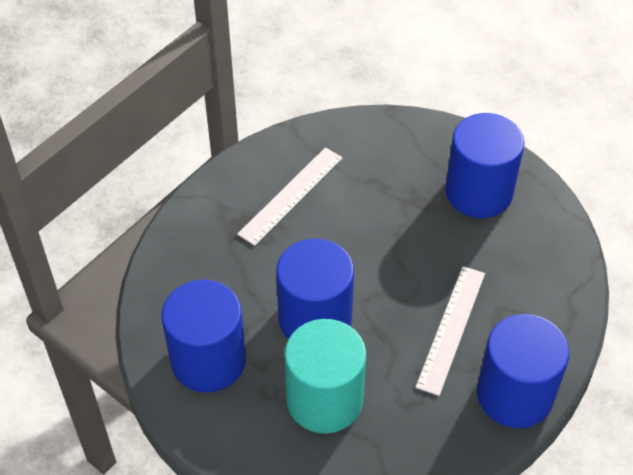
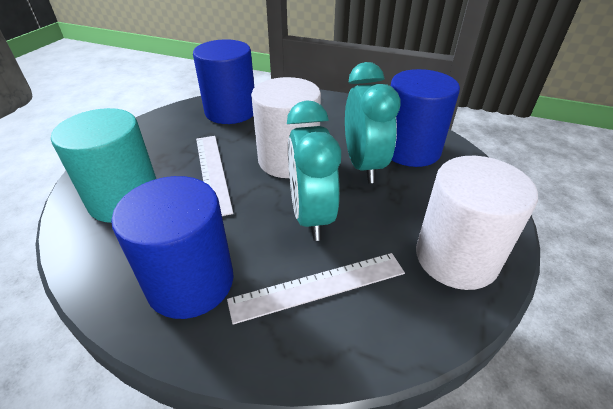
blue cylinder: 4 -> 3
turquoise clock: 0 -> 2
white cylinder: 0 -> 2

